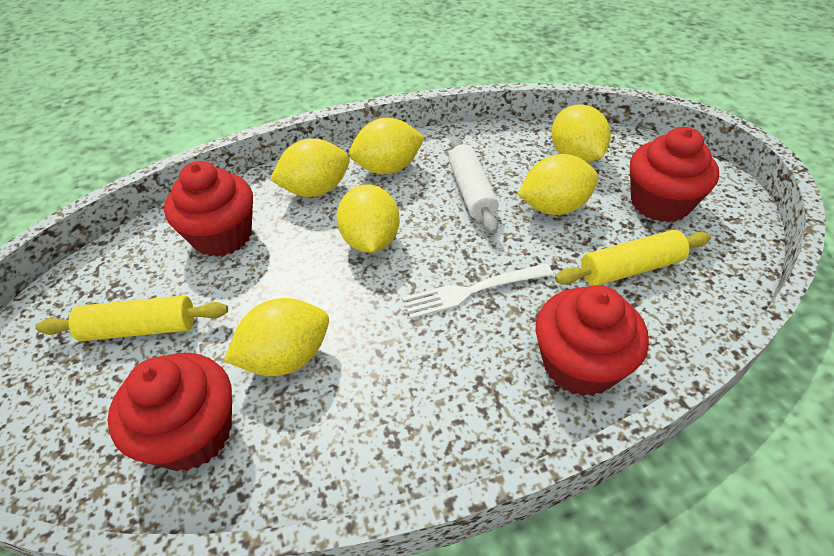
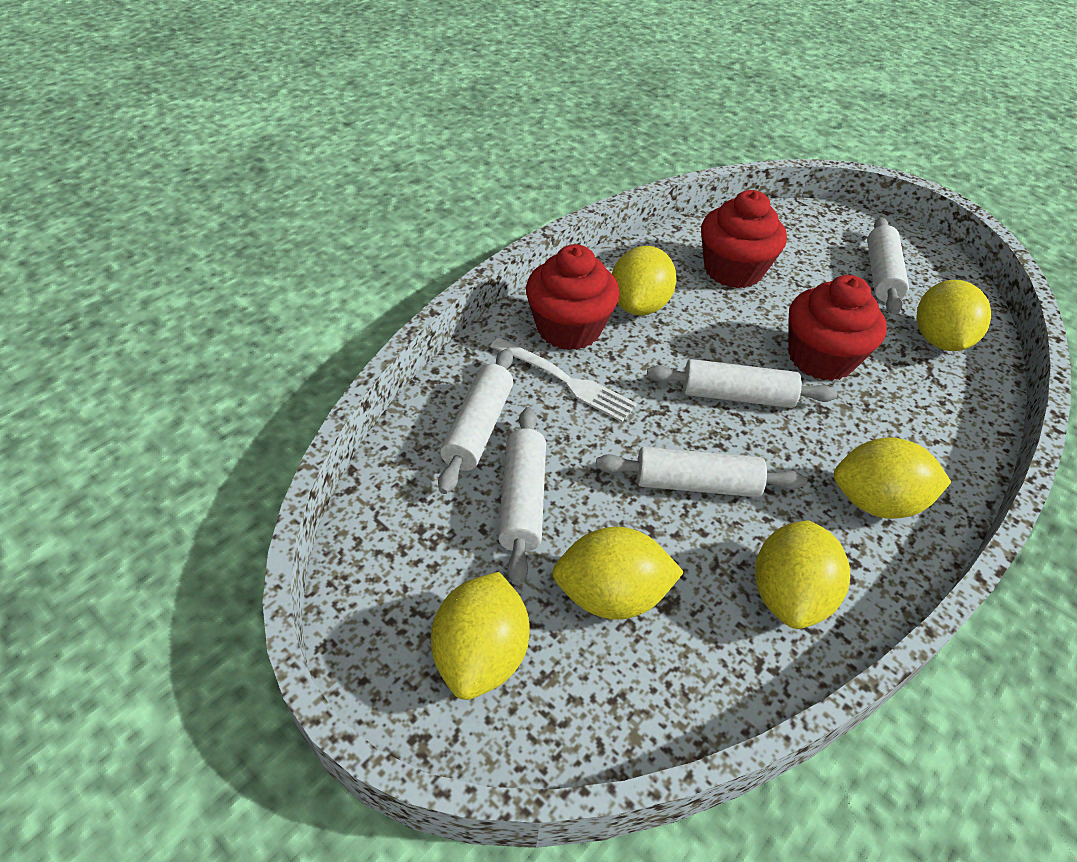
red cupcake: 4 -> 3
white rolling pin: 1 -> 5
yellow rolling pin: 2 -> 0

